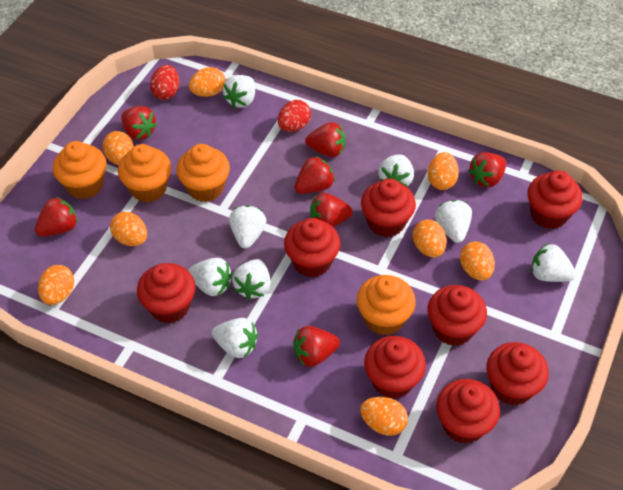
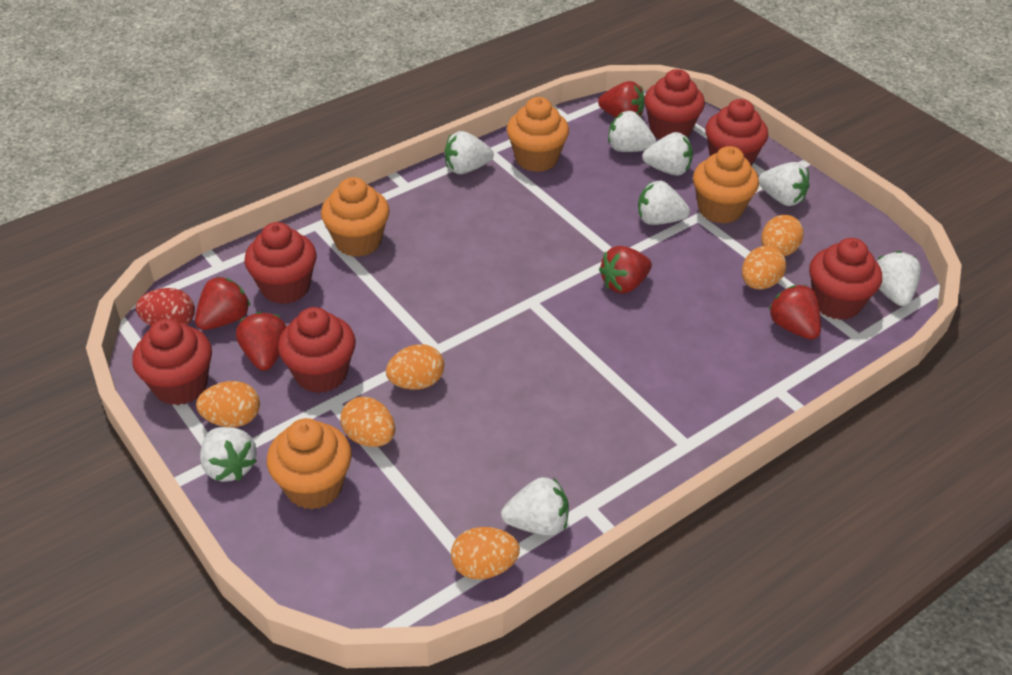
orange egg: 8 -> 6
red cupcake: 8 -> 6
red egg: 2 -> 1
red strawberry: 7 -> 5

